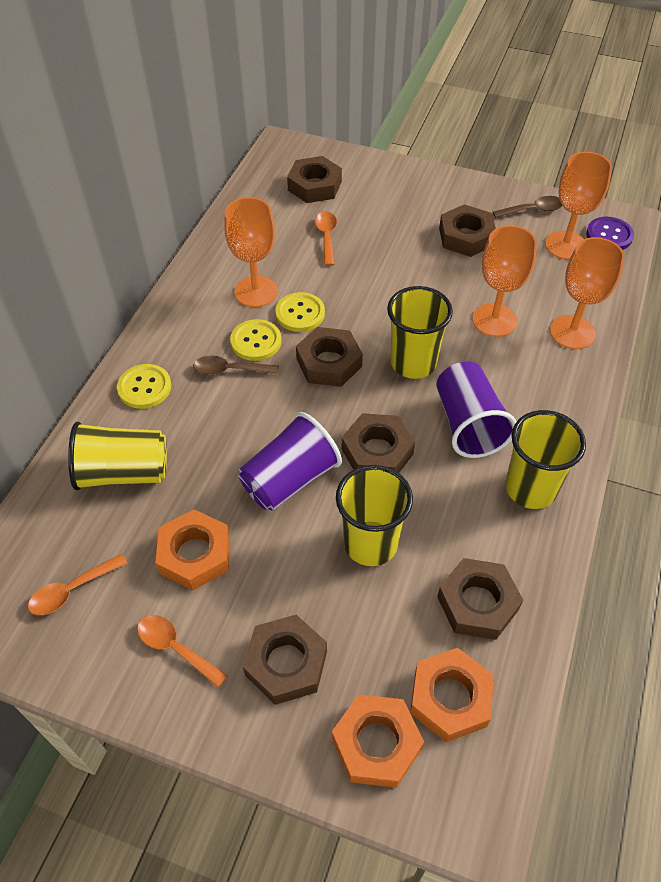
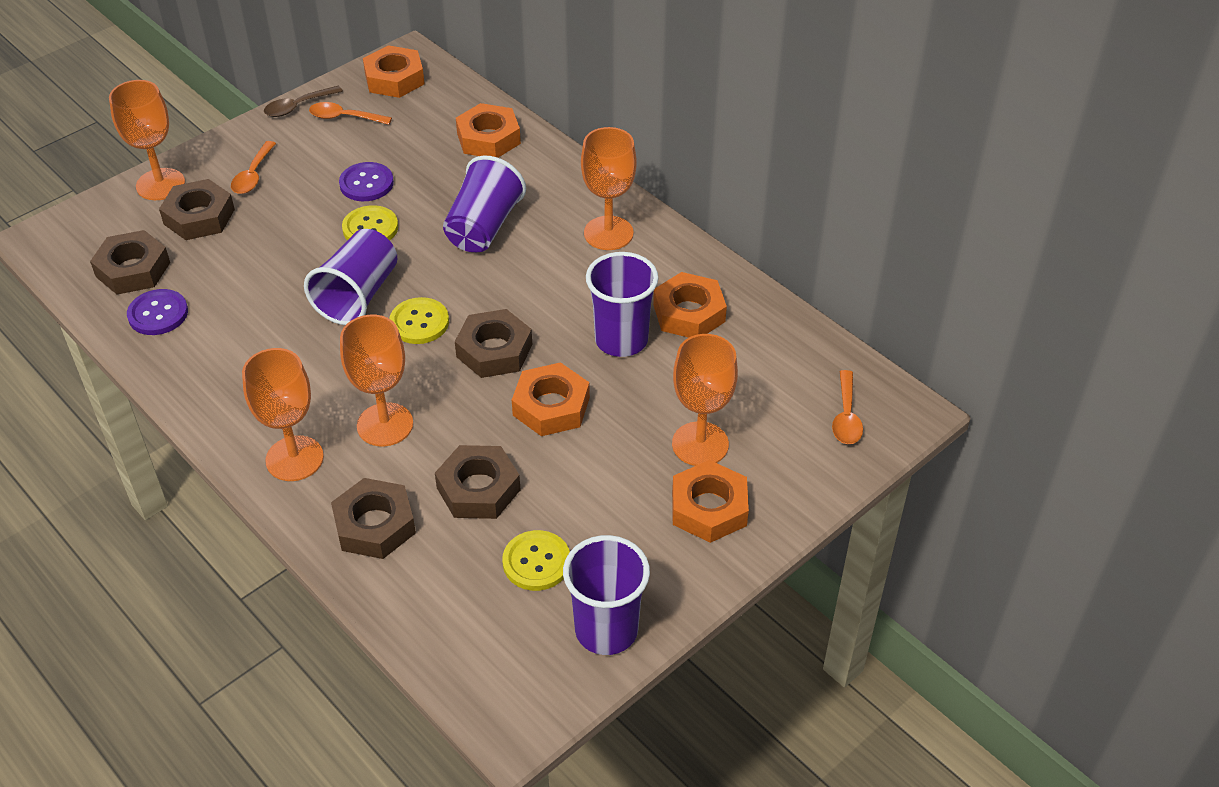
brown nut: 6 -> 5
brown spoon: 2 -> 1
orange goblet: 4 -> 5
orange nut: 3 -> 5
purple button: 1 -> 2
purple cup: 2 -> 4
yellow cup: 4 -> 0

